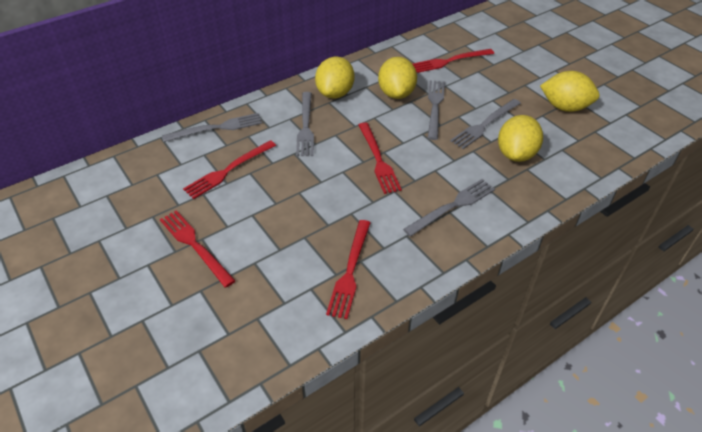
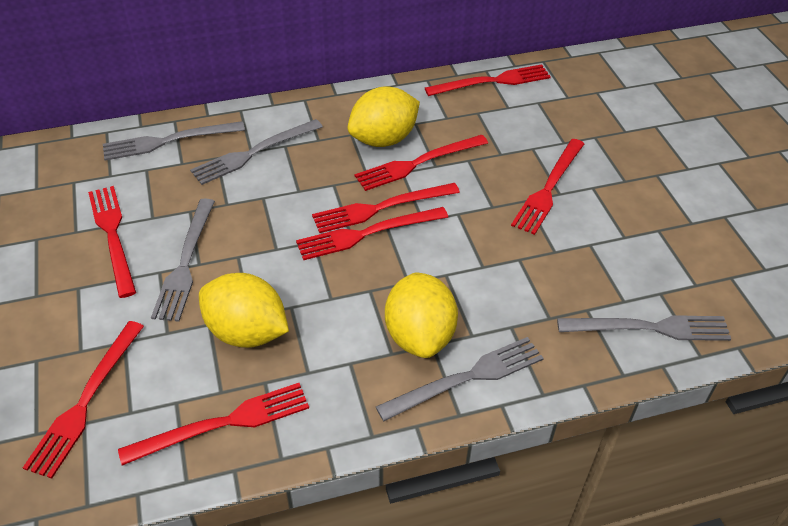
red fork: 5 -> 8
yellow lemon: 4 -> 3

